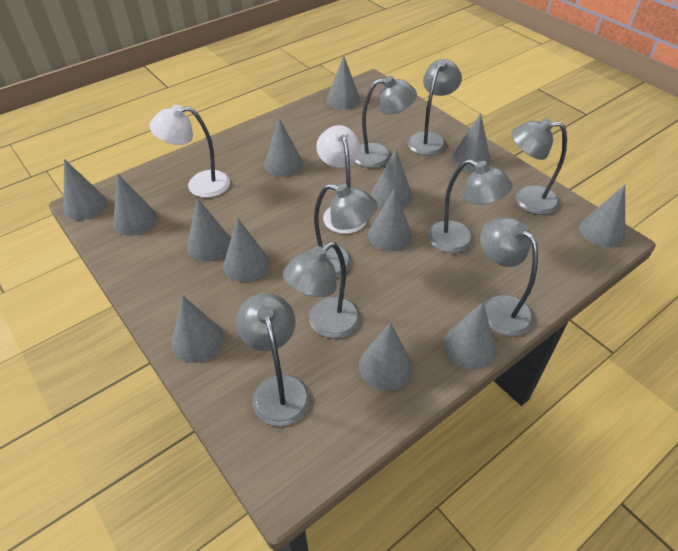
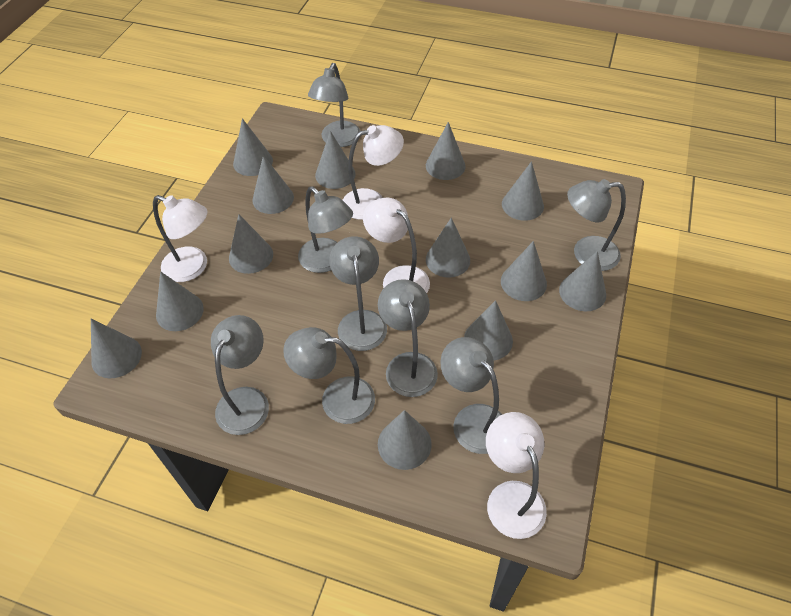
white lamp: 2 -> 4

